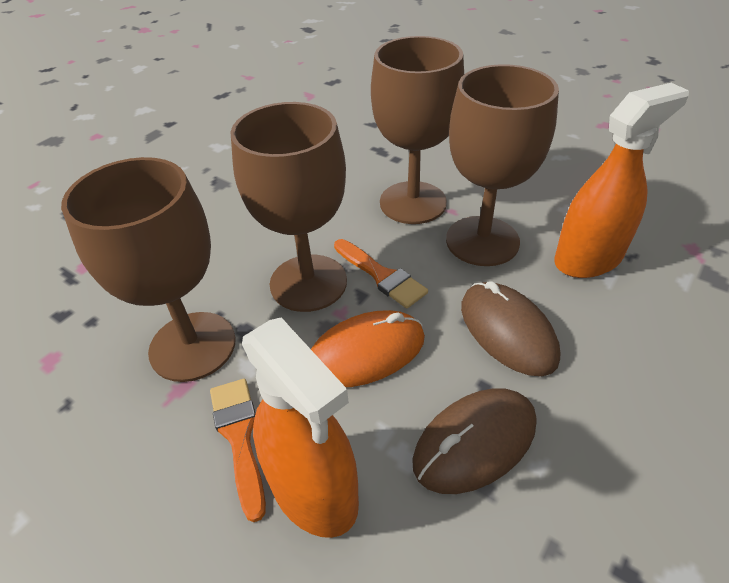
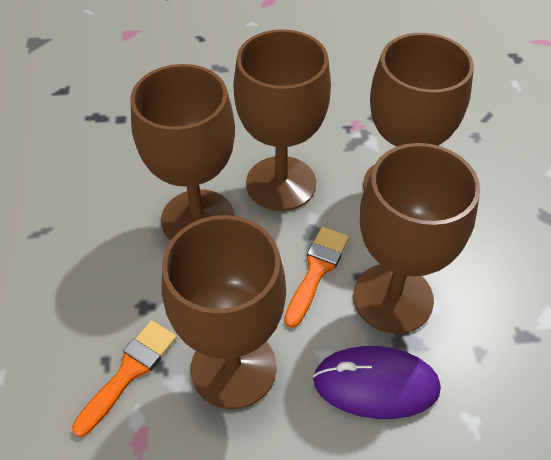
brown goblet: 4 -> 5
brown mouse: 2 -> 0
orange mouse: 1 -> 0
orange spray bottle: 2 -> 0
purple mouse: 0 -> 1

